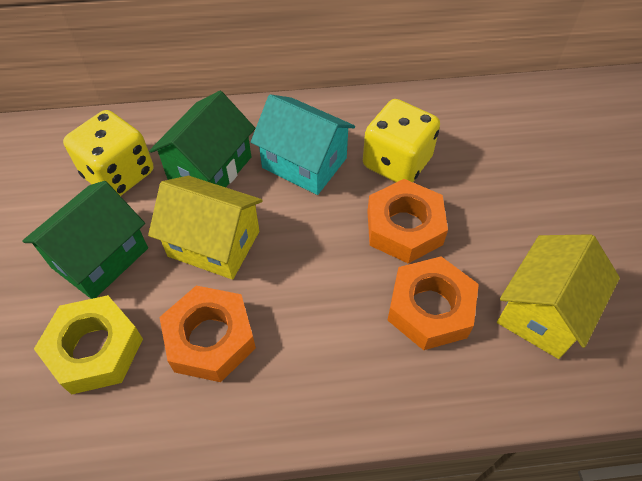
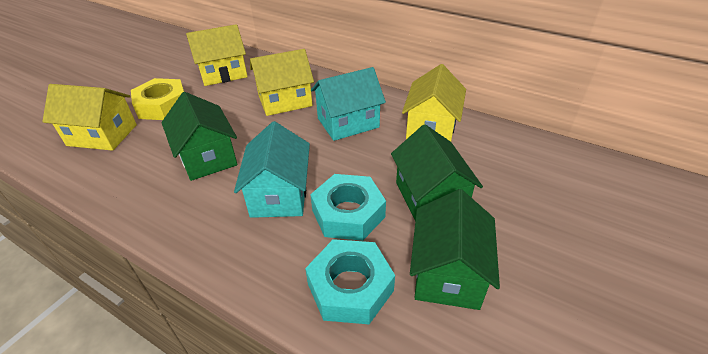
green house: 2 -> 3
orange nut: 3 -> 0
turquoise house: 1 -> 2
turquoise nut: 0 -> 2
yellow dice: 2 -> 0
yellow house: 2 -> 4

